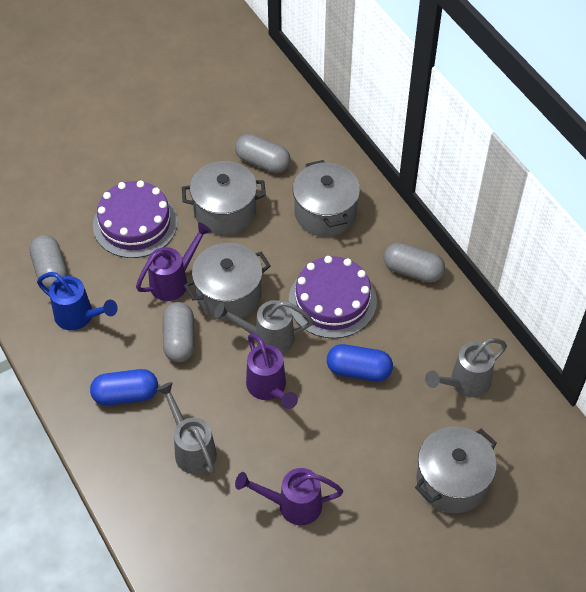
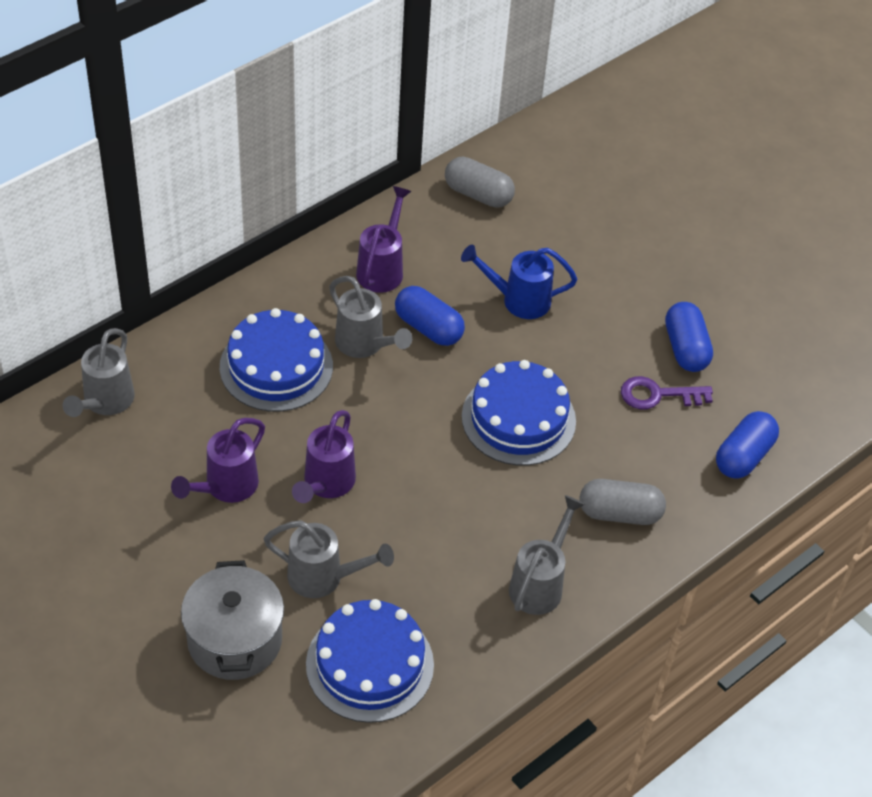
blue cake: 0 -> 3
blue capsule: 2 -> 3
grey capsule: 4 -> 2
grey pot: 4 -> 1
grey watering can: 3 -> 4
purple cake: 2 -> 0
purple key: 0 -> 1

